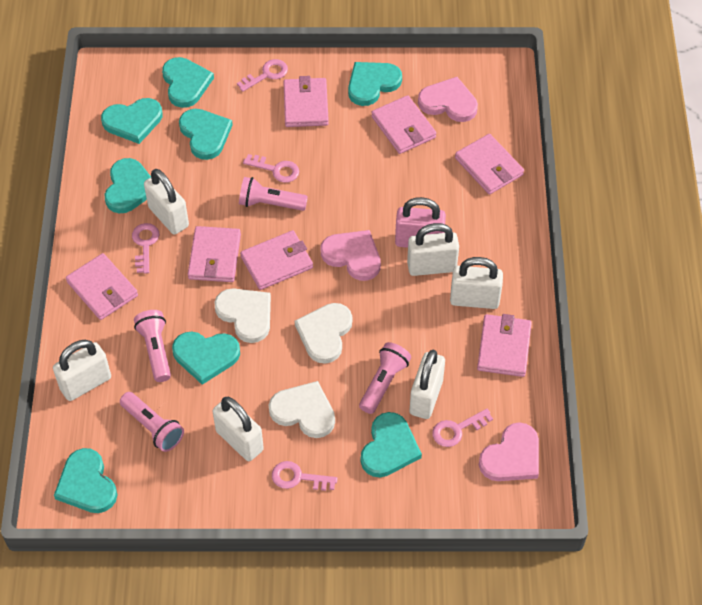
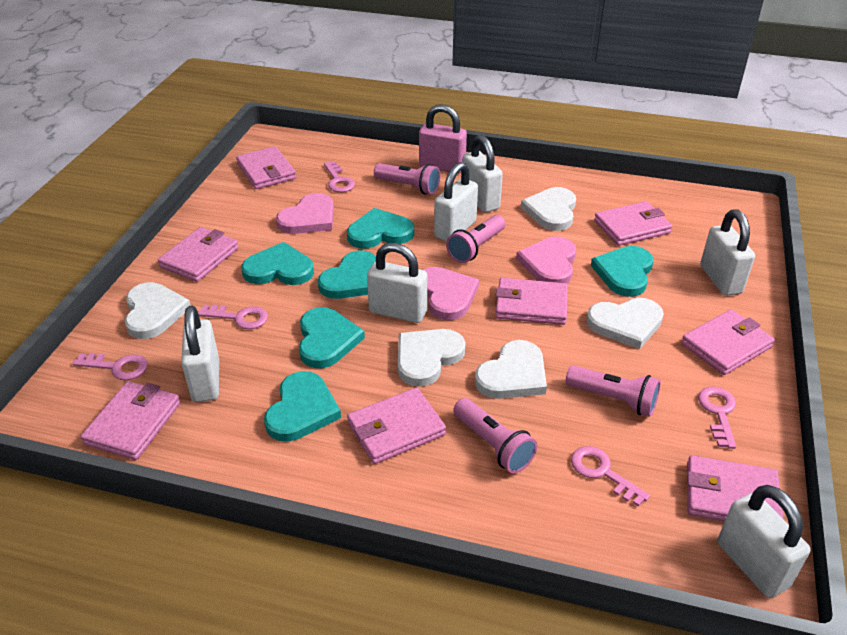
pink wallet: 7 -> 8
turquoise heart: 8 -> 6
white heart: 3 -> 5

